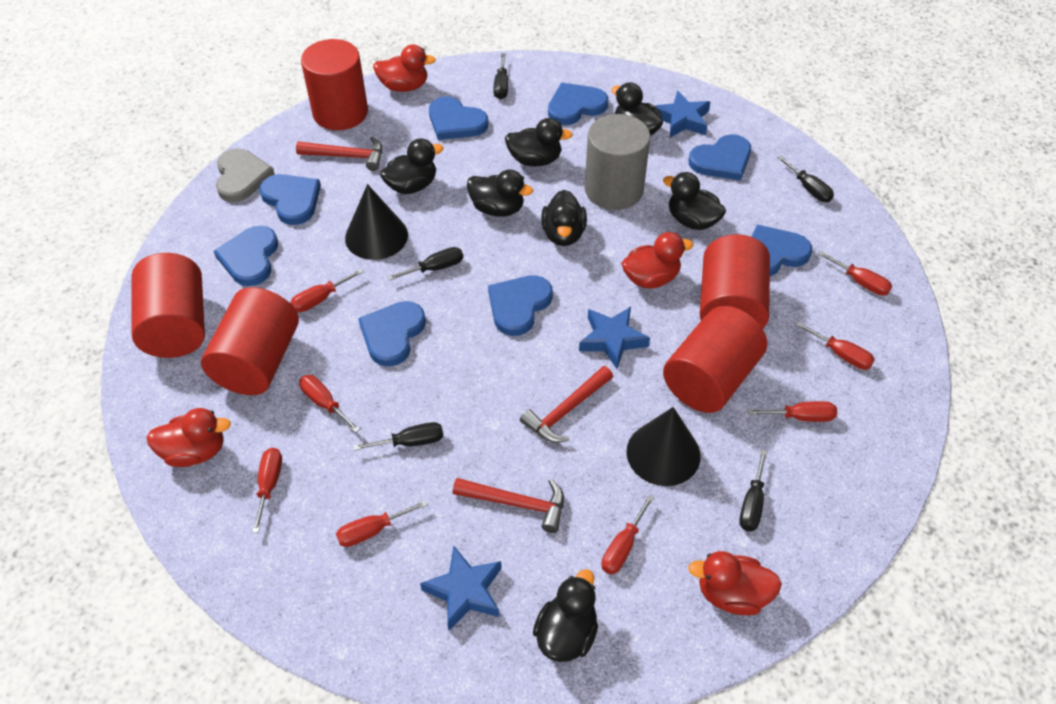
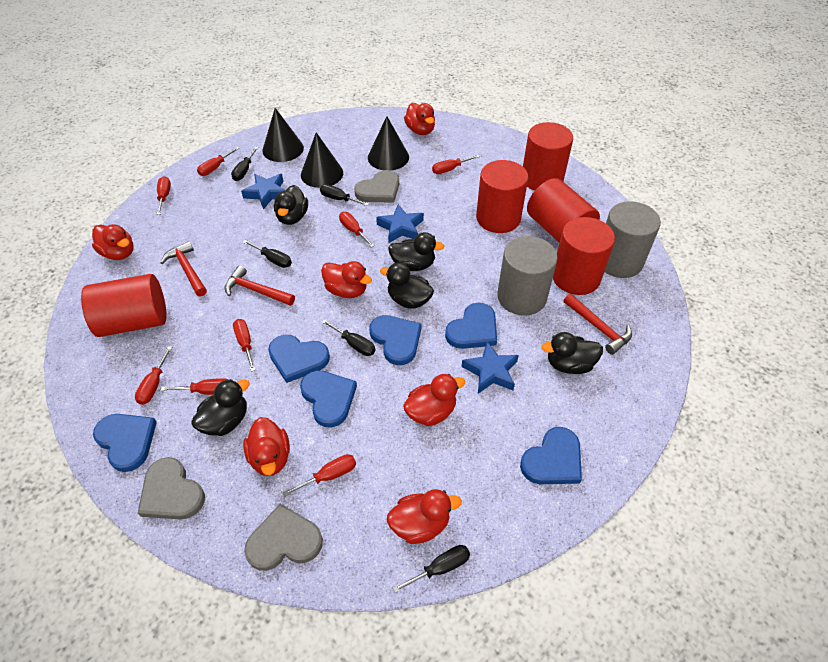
black cone: 2 -> 3
black duck: 7 -> 5
blue heart: 8 -> 6
grey cylinder: 1 -> 2
grey heart: 1 -> 3
red duck: 4 -> 6

